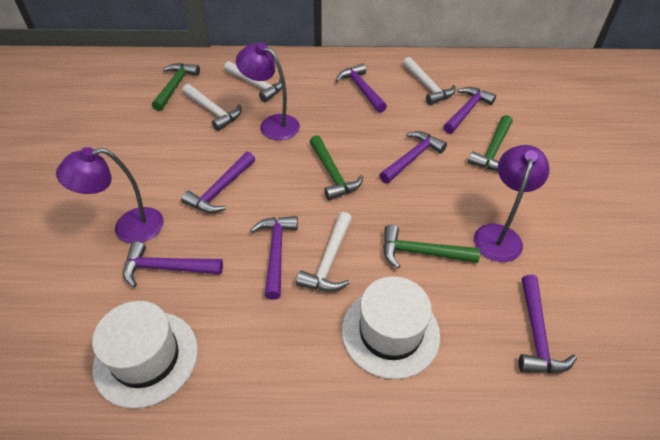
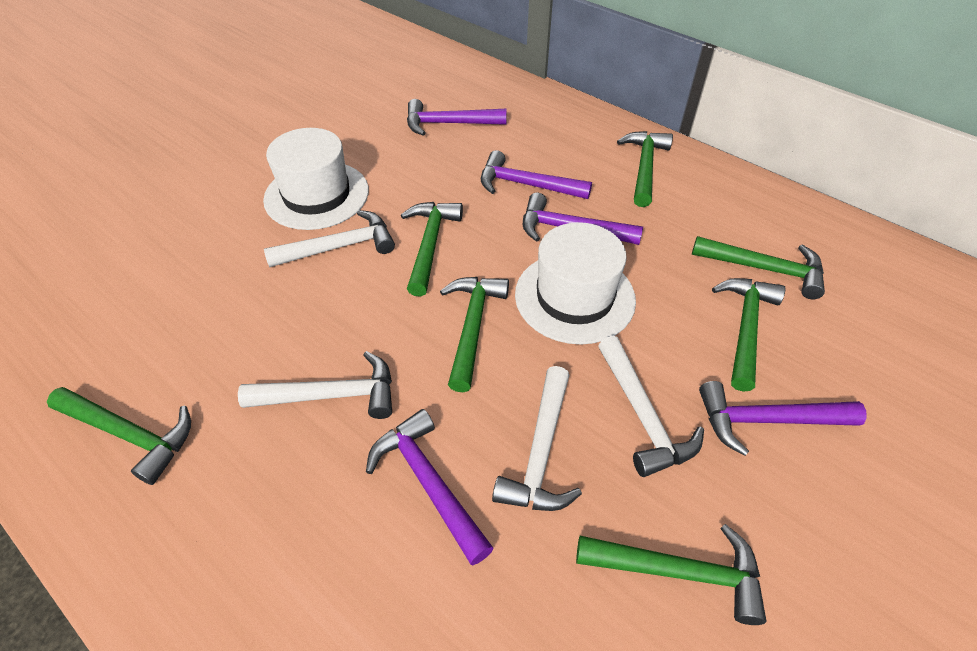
green hammer: 4 -> 7
purple hammer: 7 -> 5
purple lamp: 3 -> 0

